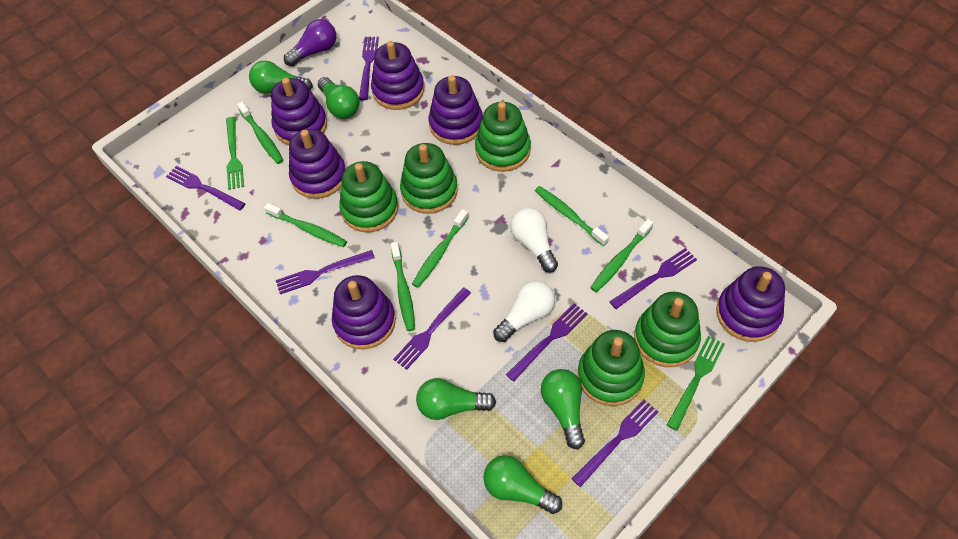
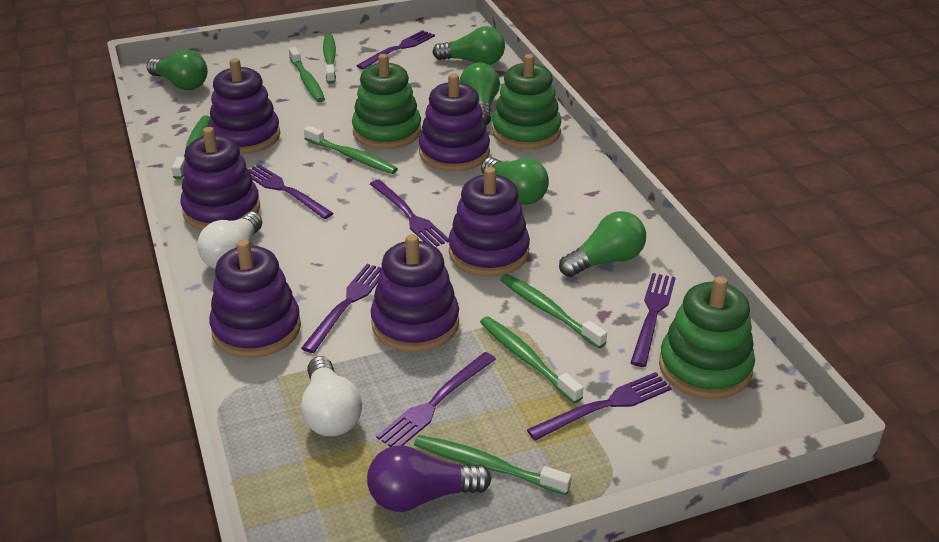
green fork: 2 -> 0
green stacking toy: 5 -> 3
green toothbrush: 6 -> 7

